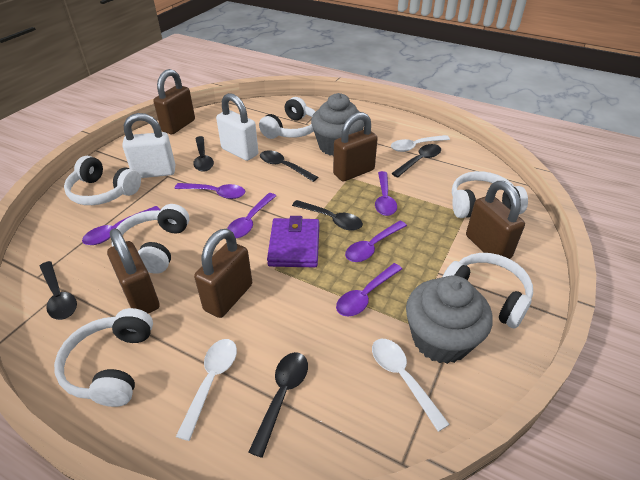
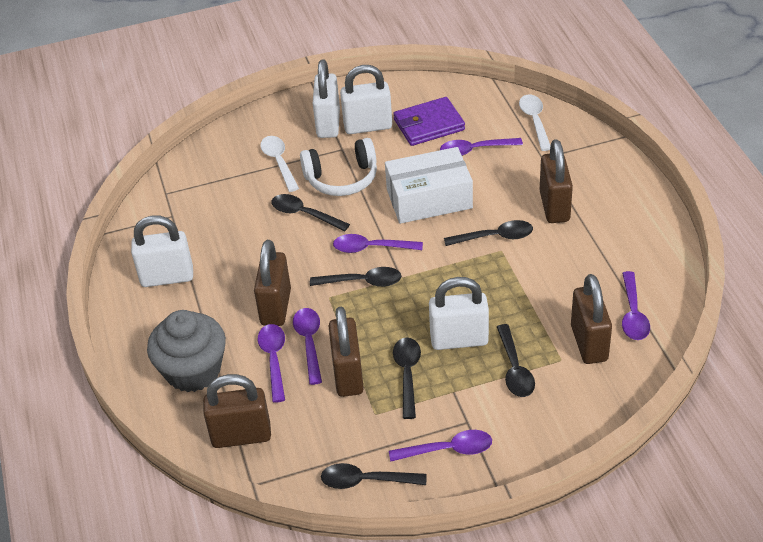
grey cupcake: 2 -> 1
white box: 0 -> 1
white headphones: 6 -> 1
white padlock: 2 -> 4
white spoon: 3 -> 2

